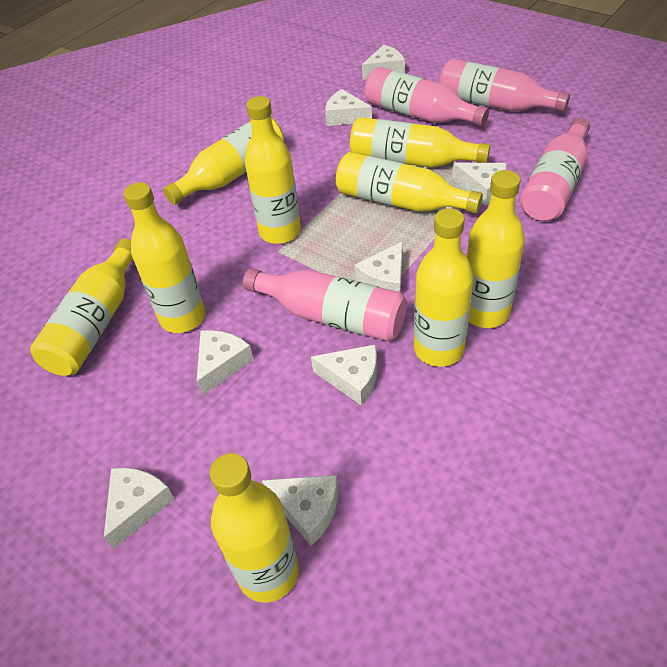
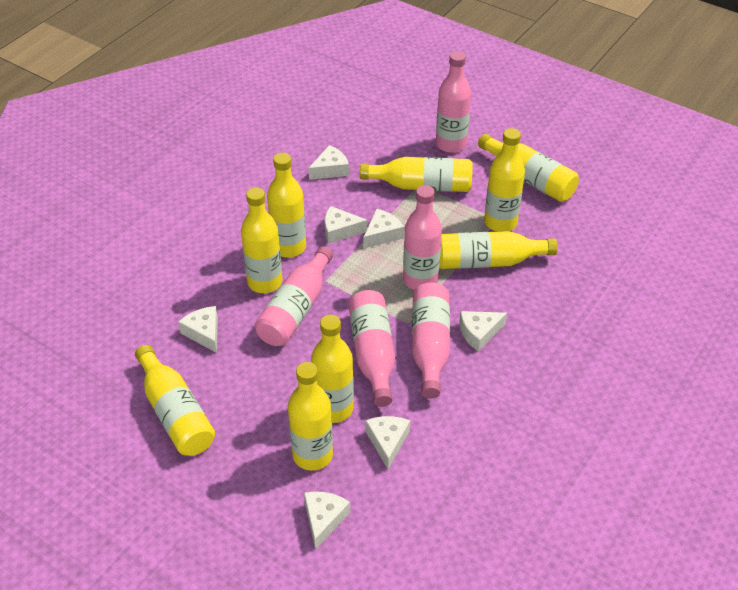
pink bottle: 4 -> 5
white cheese: 8 -> 7

